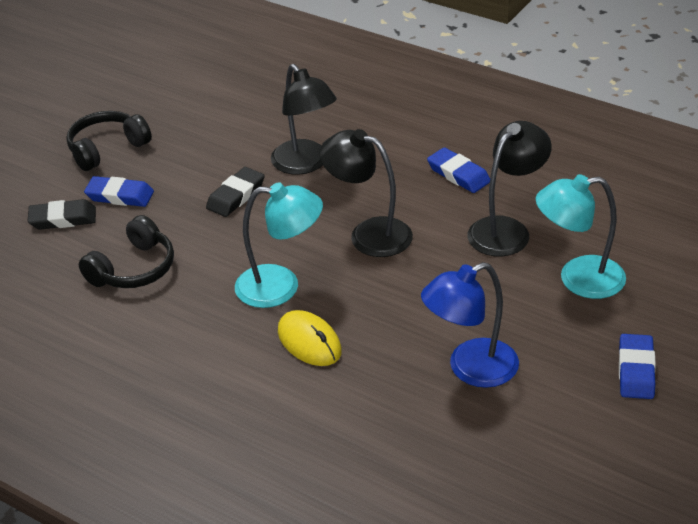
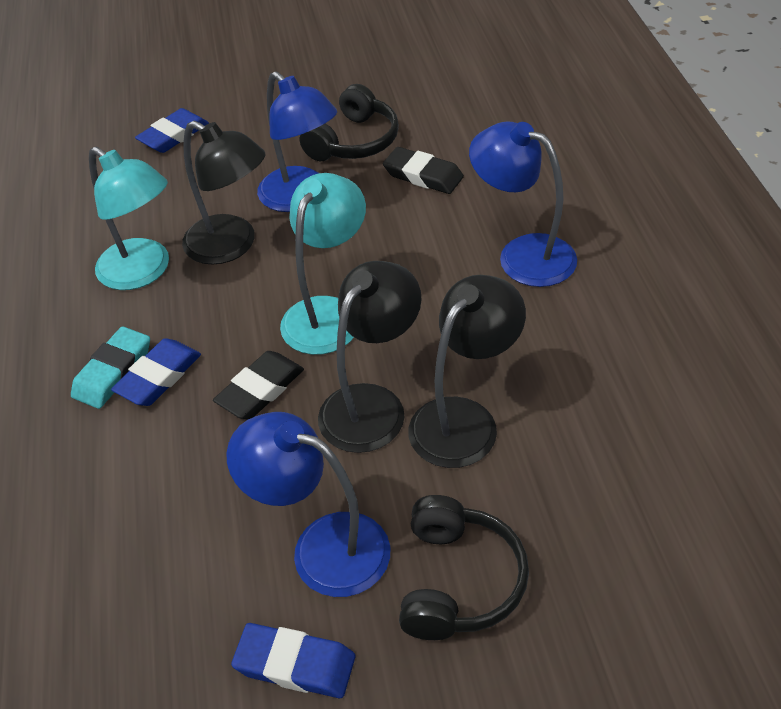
blue lamp: 1 -> 3
turquoise eraser: 0 -> 1
yellow mouse: 1 -> 0

